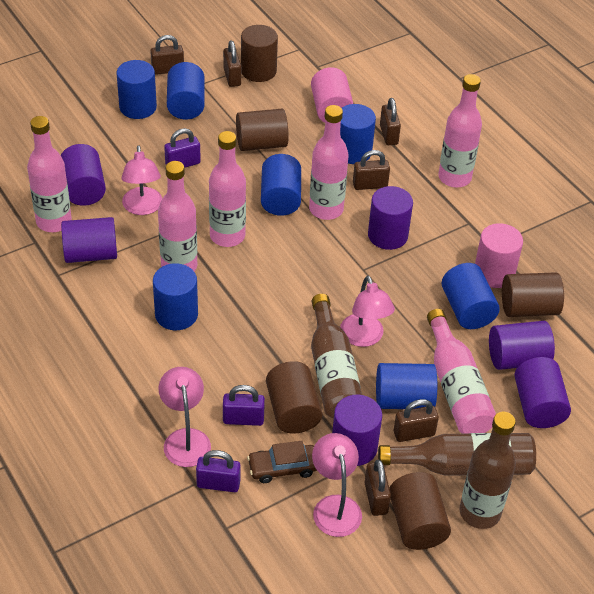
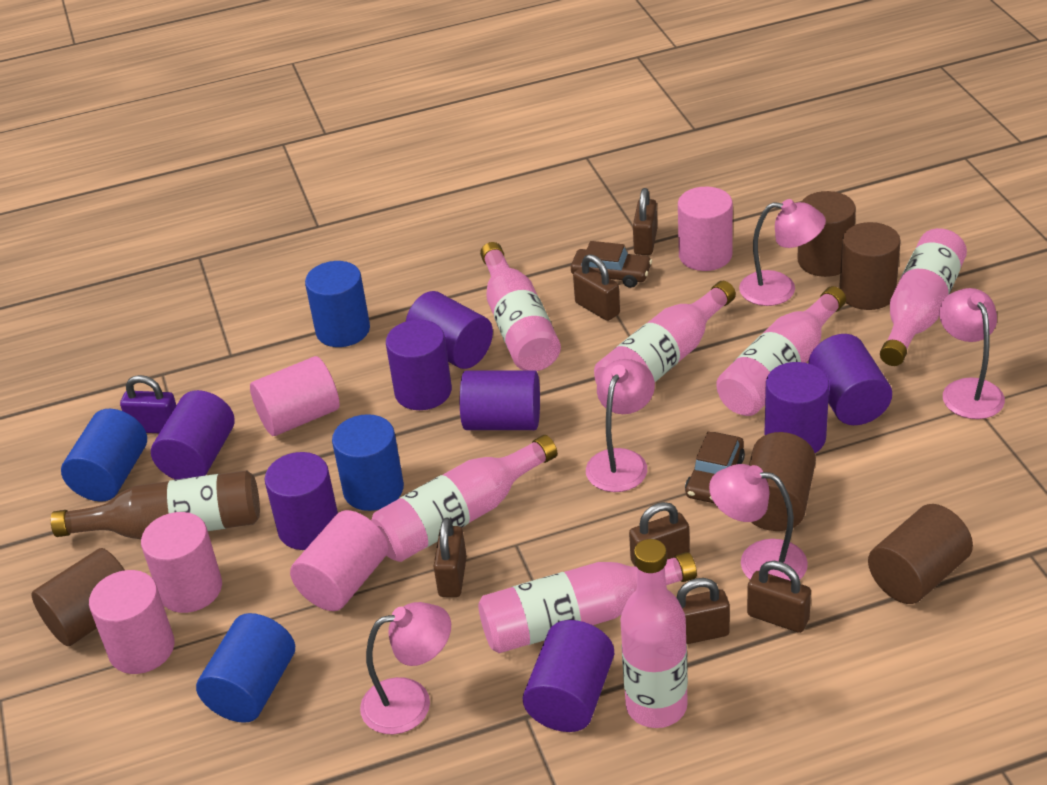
blue cylinder: 7 -> 4
brown bottle: 3 -> 1
brown car: 1 -> 2
pink bottle: 6 -> 7
pink cylinder: 2 -> 5
pink lamp: 4 -> 5
purple cylinder: 6 -> 8
purple padlock: 3 -> 1

